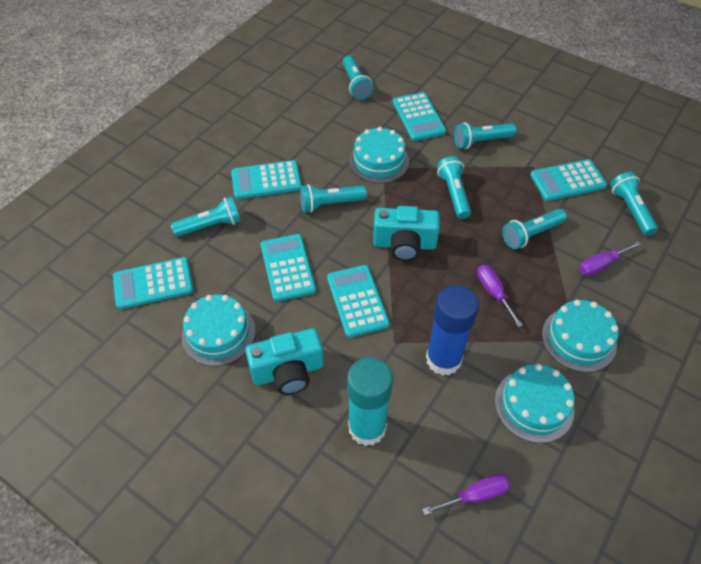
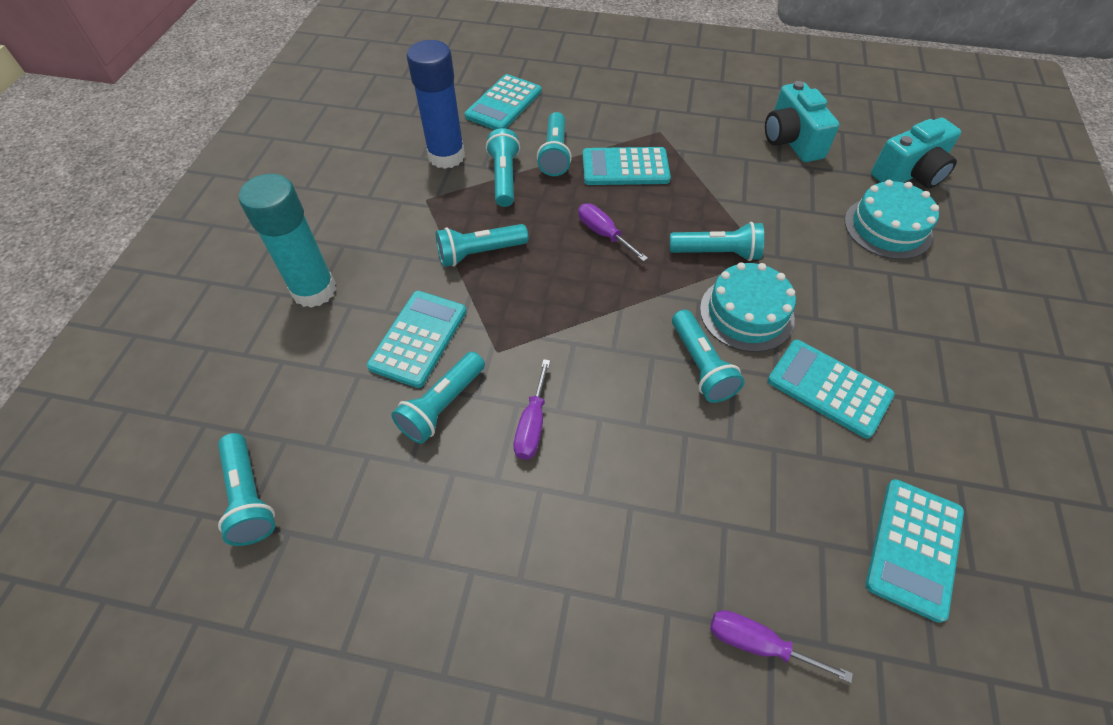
turquoise cake: 4 -> 2
turquoise calculator: 6 -> 5

